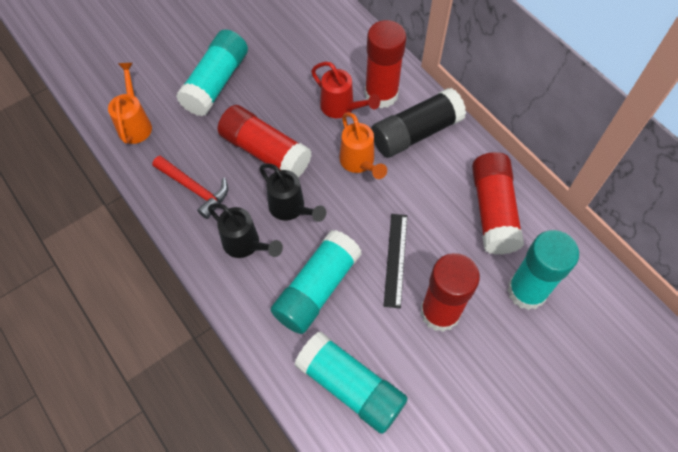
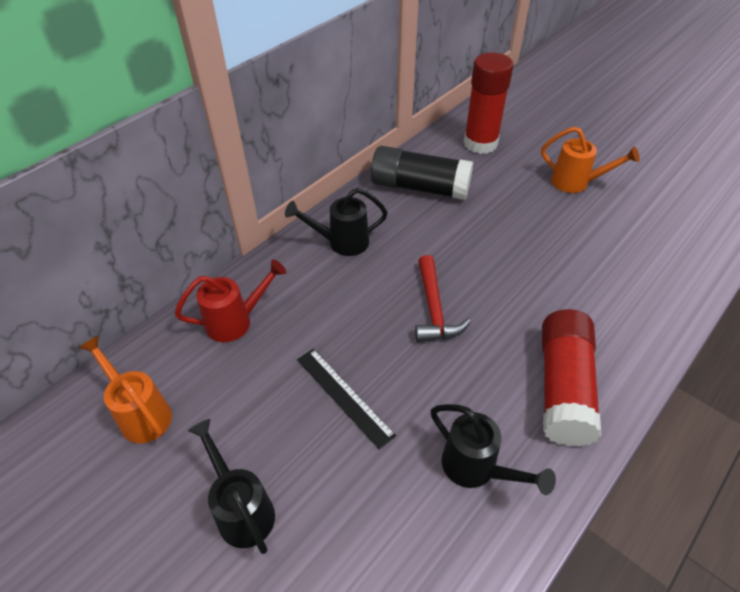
black watering can: 2 -> 3
red glue stick: 4 -> 2
turquoise glue stick: 4 -> 0

